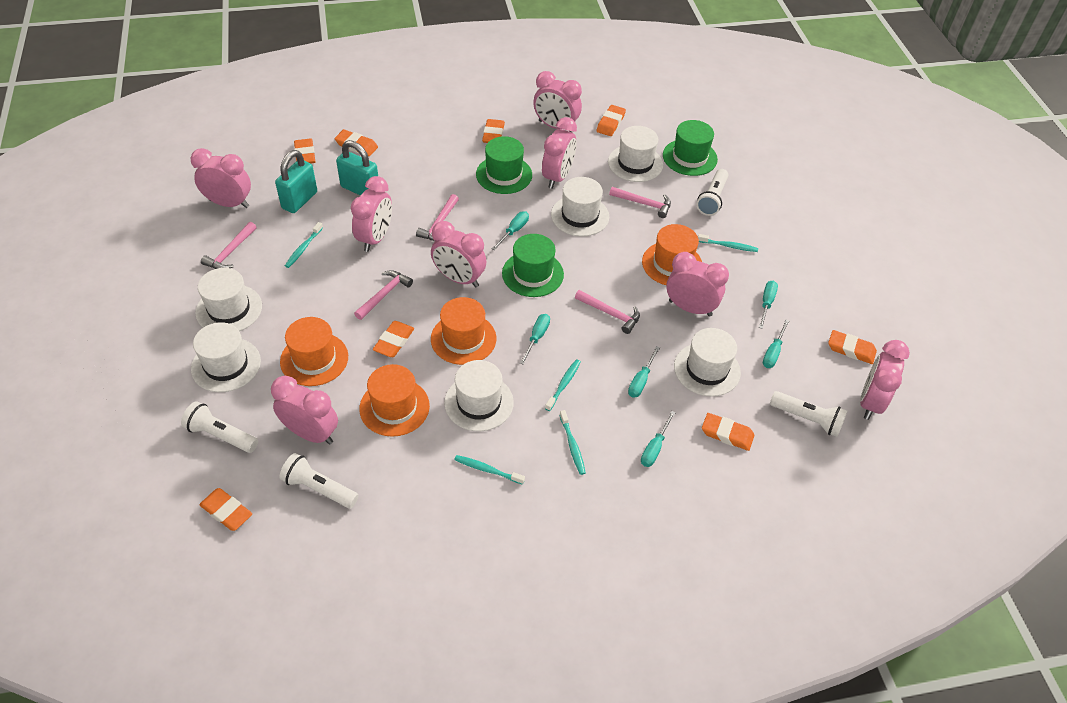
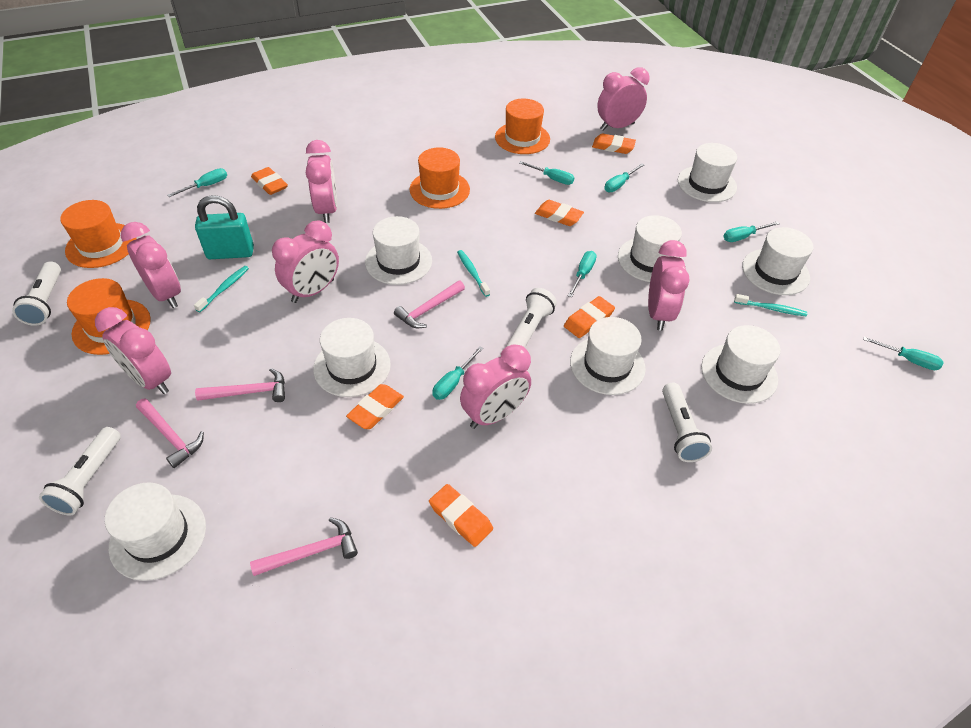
green hat: 3 -> 0
orange eraser: 8 -> 6
pink clock: 8 -> 7
pink hammer: 5 -> 4
turquoise padlock: 2 -> 1
turquoise screwdriver: 6 -> 7
turquoise toothbrush: 5 -> 3
white hat: 6 -> 8

